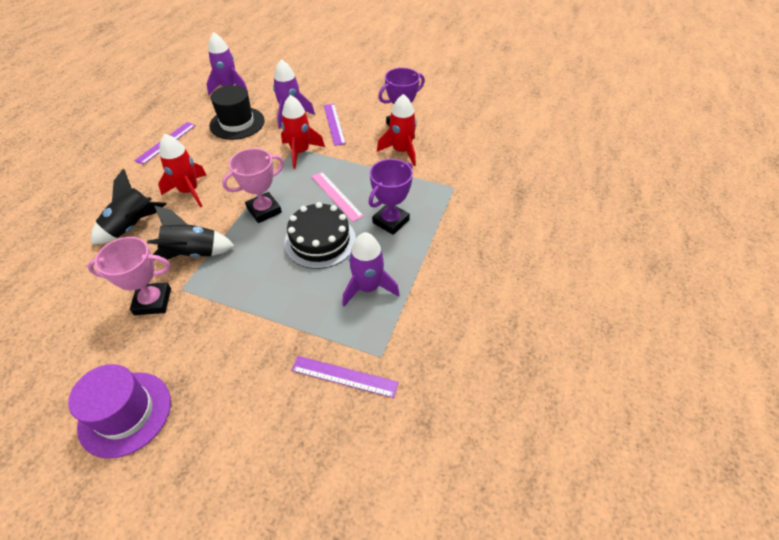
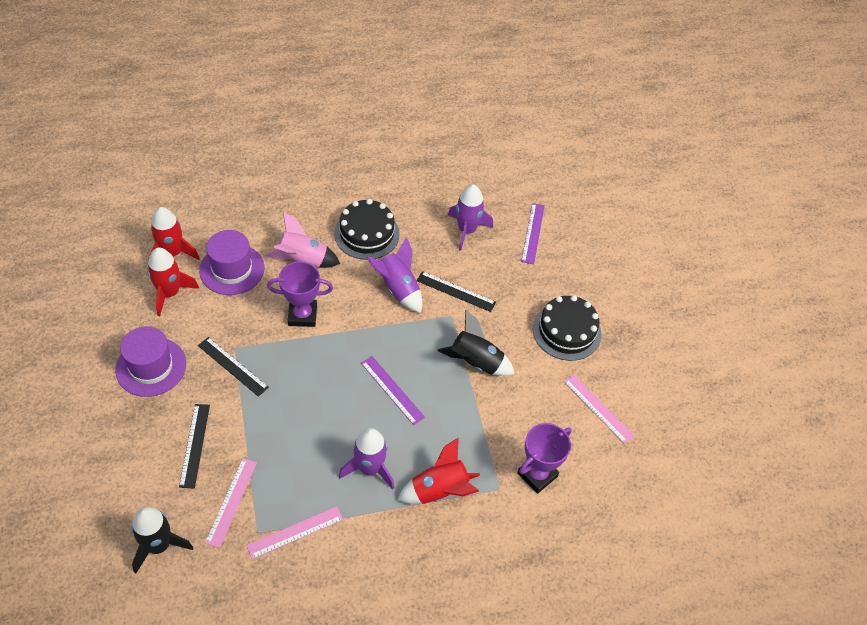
black cake: 1 -> 2
black hat: 1 -> 0
black ruler: 0 -> 3
pink rocket: 0 -> 1
pink ruler: 1 -> 3
pink trophy: 2 -> 0
purple hat: 1 -> 2
purple ruler: 3 -> 2

